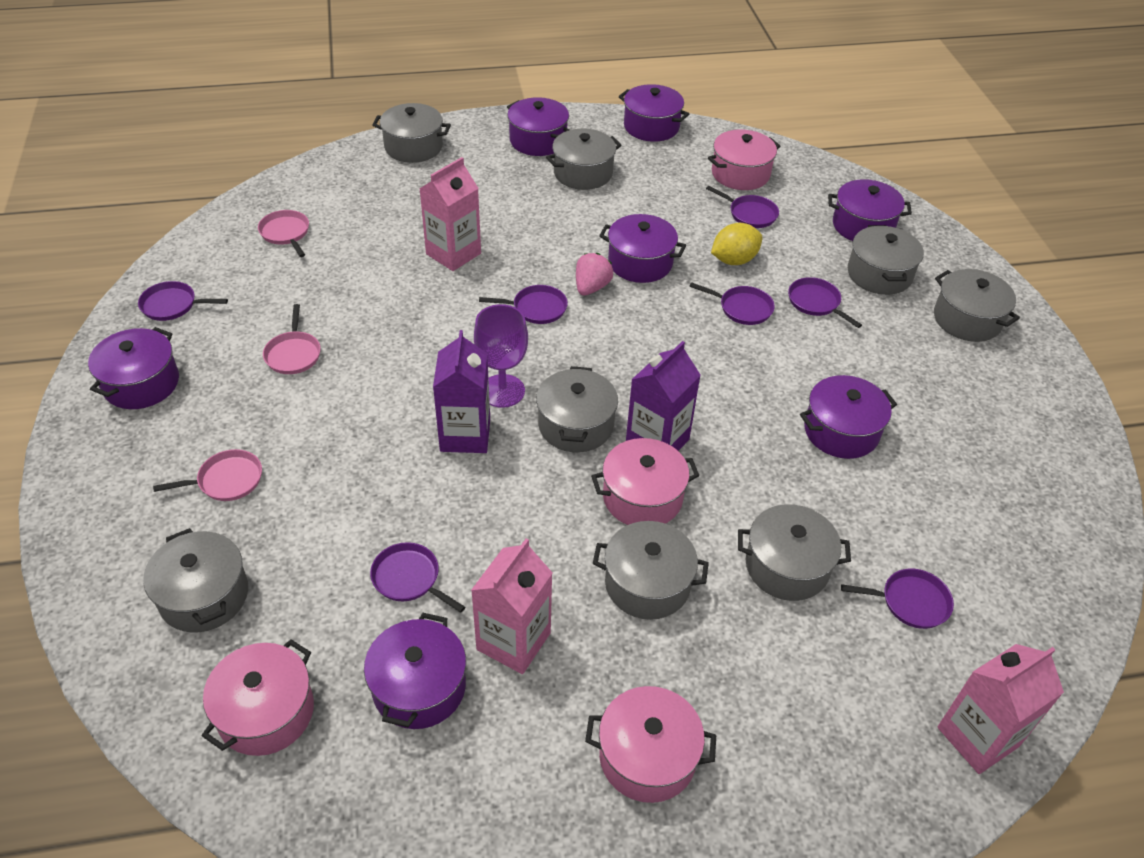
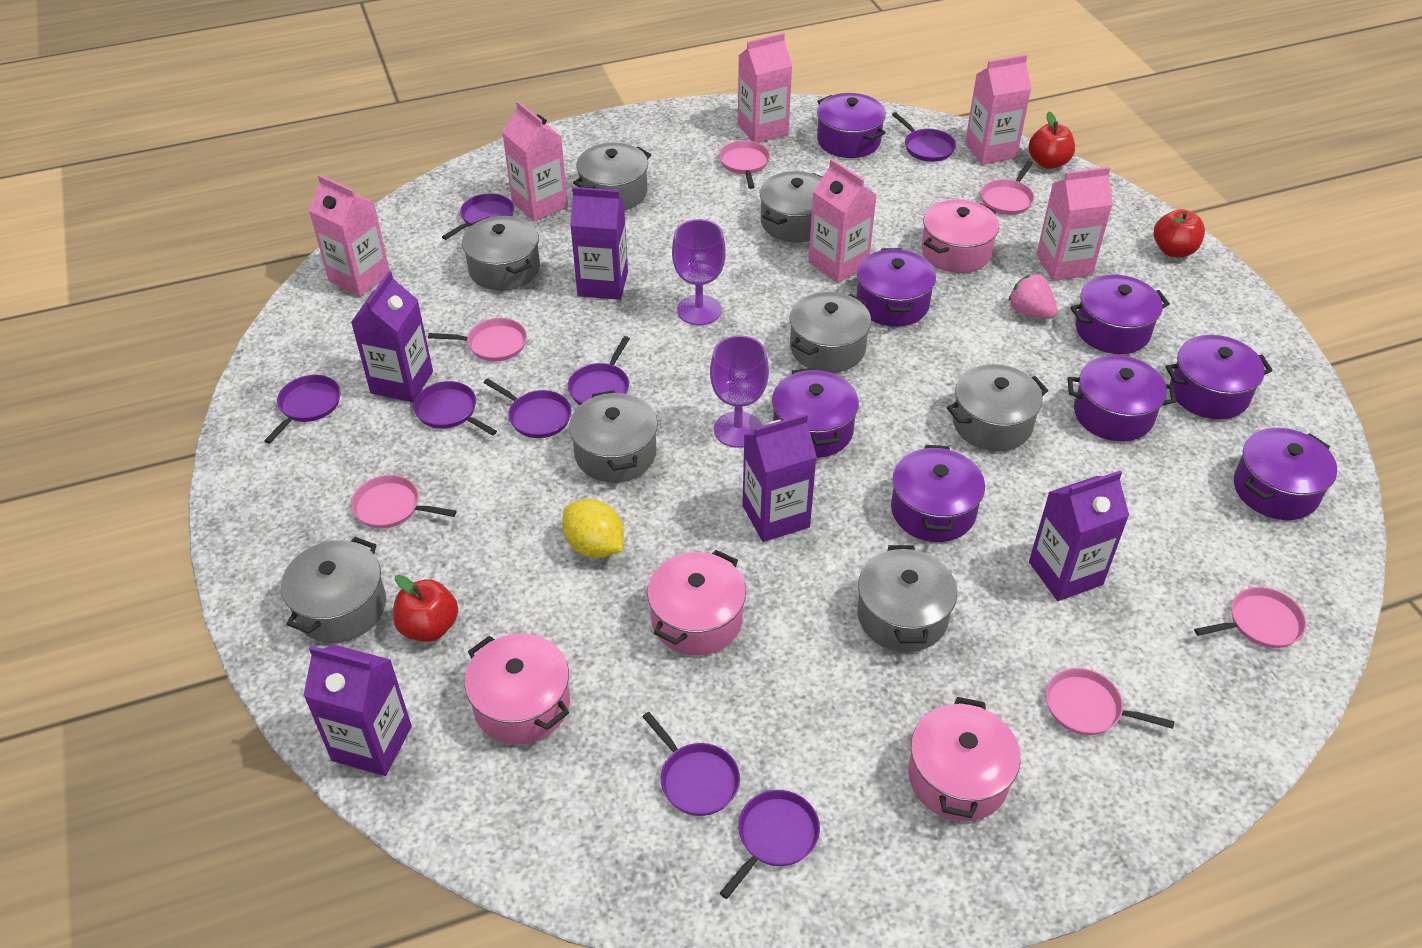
pink carton: 3 -> 6
pink pan: 3 -> 6
purple carton: 2 -> 5
purple goblet: 1 -> 2
purple pan: 7 -> 8
purple pot: 7 -> 8
red apple: 0 -> 3

